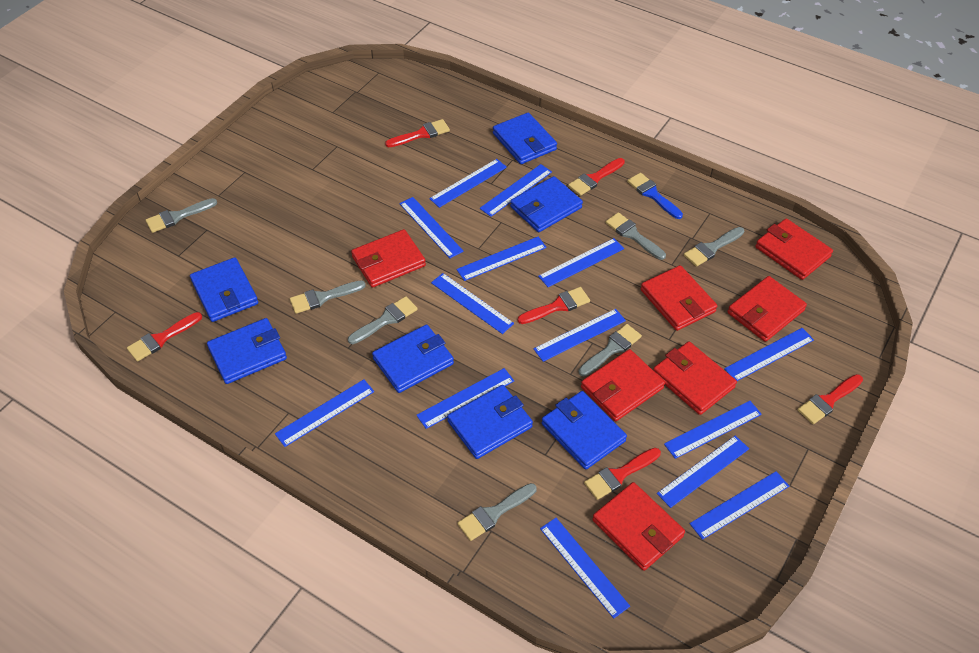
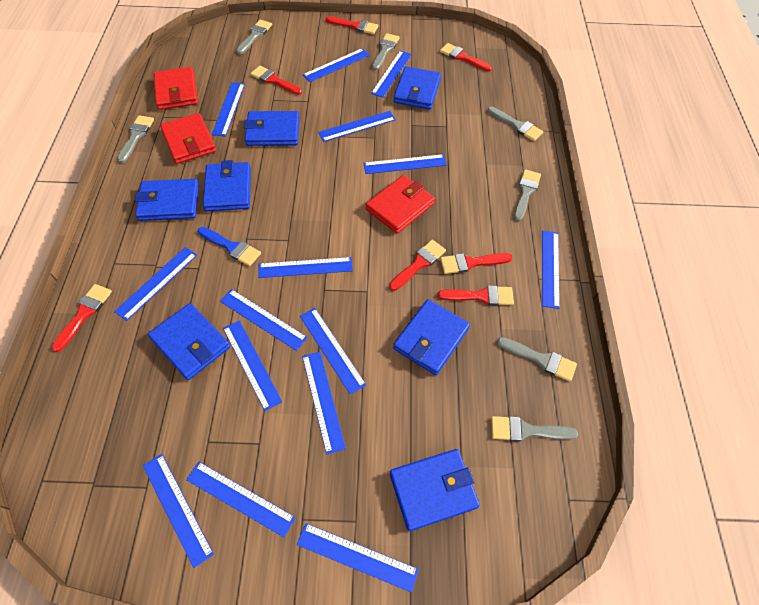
blue ruler: 14 -> 15
red brush: 6 -> 7
red wallet: 7 -> 3

